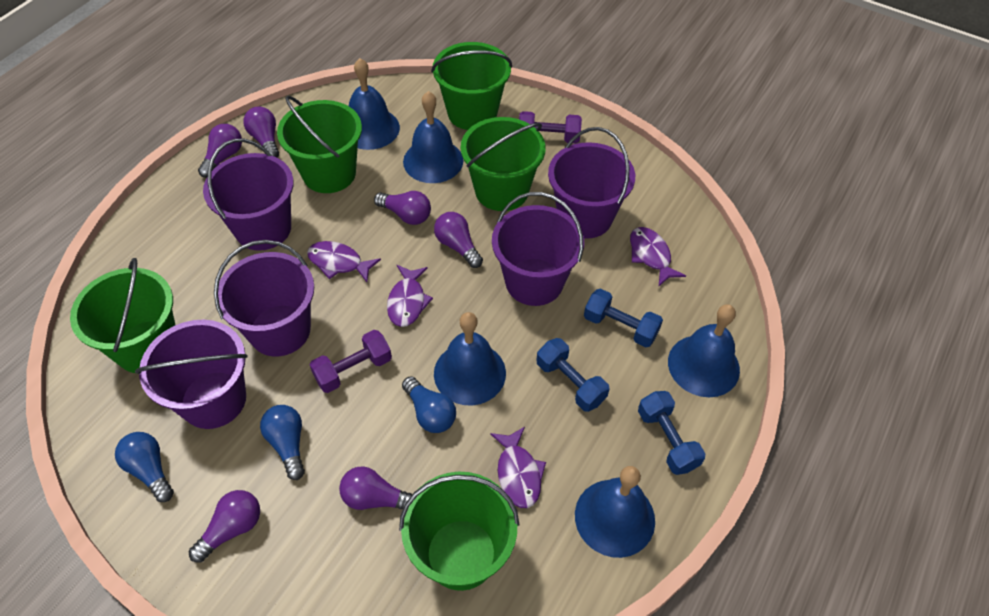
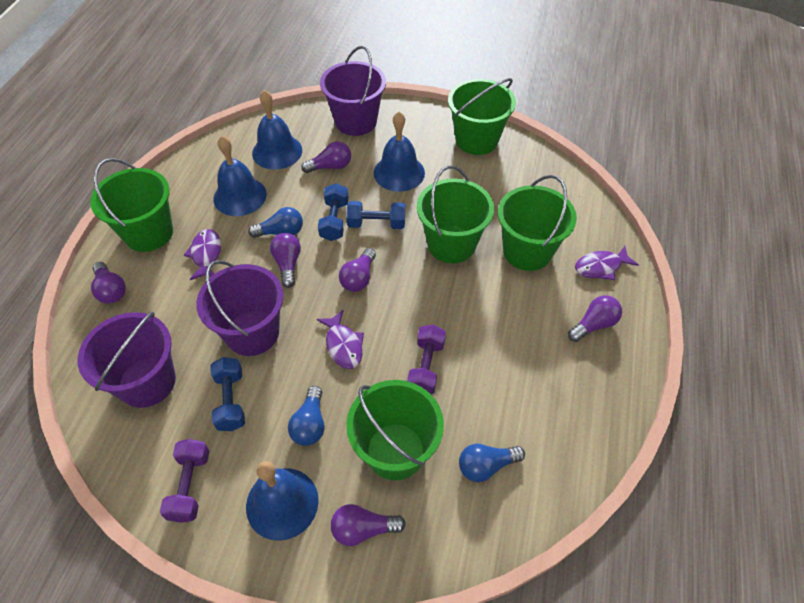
blue bell: 5 -> 4
purple bucket: 5 -> 3
purple fish: 4 -> 3

